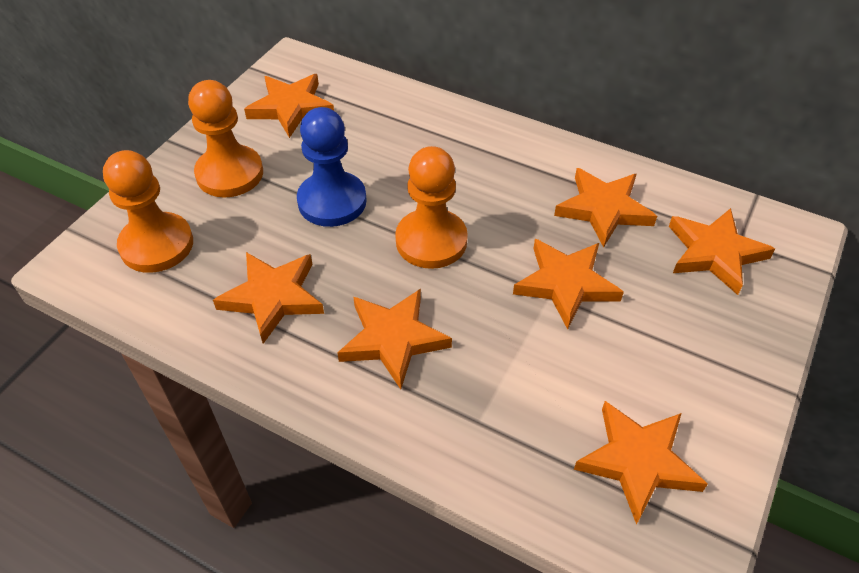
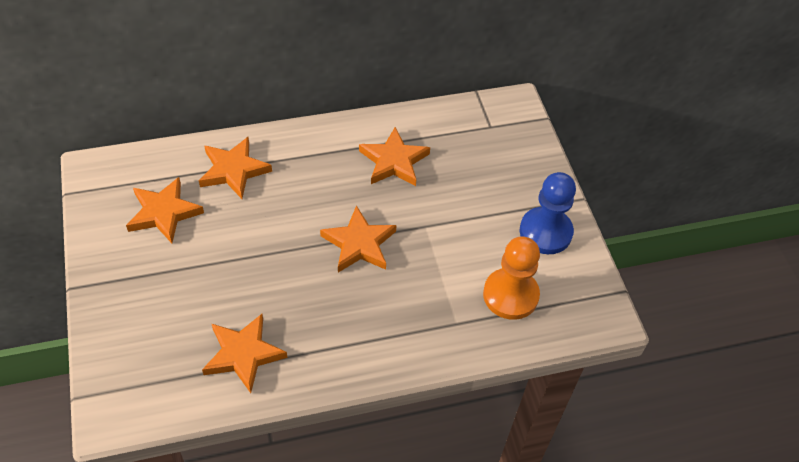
orange pawn: 3 -> 1
orange star: 7 -> 5

